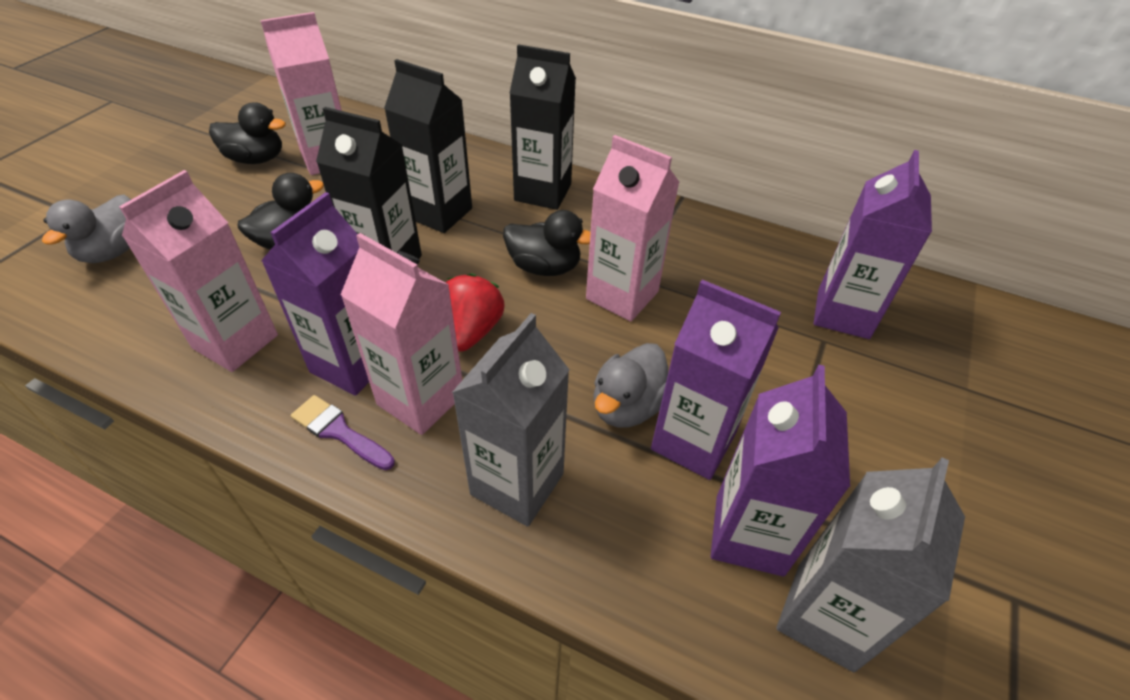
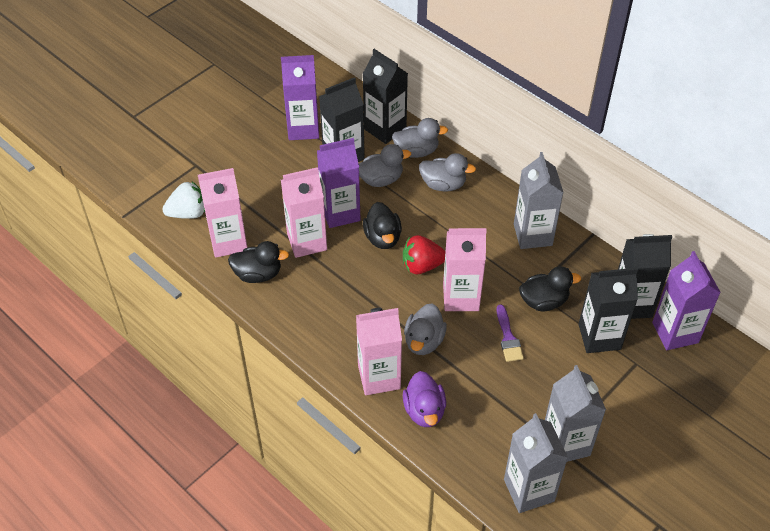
black carton: 3 -> 4
grey carton: 2 -> 3
grey duck: 2 -> 4
purple carton: 4 -> 3
purple duck: 0 -> 1
white strawberry: 0 -> 1

